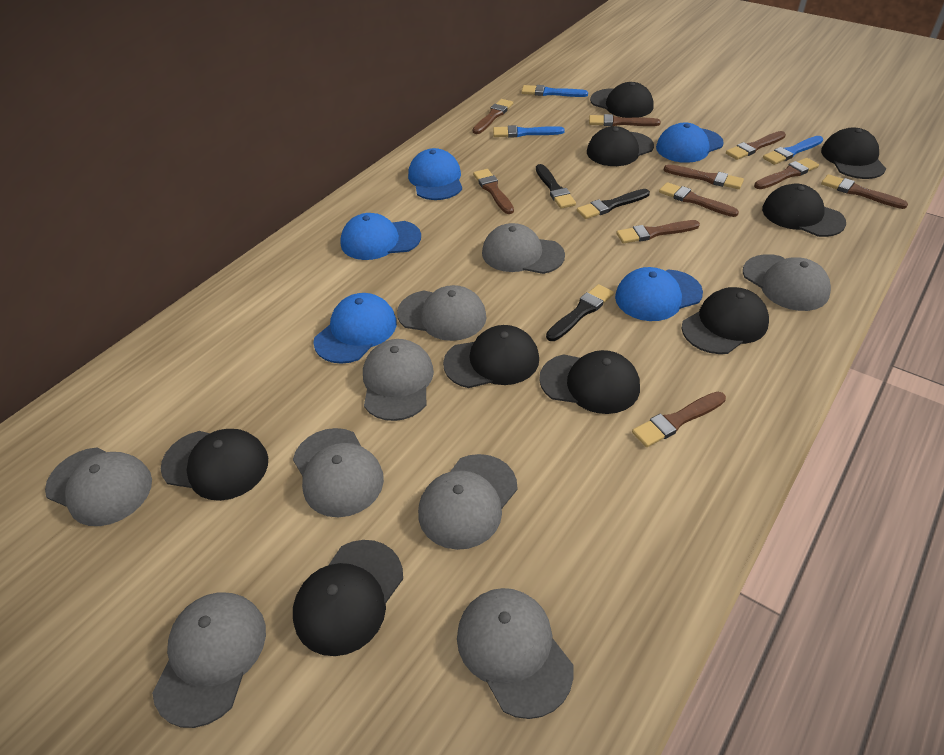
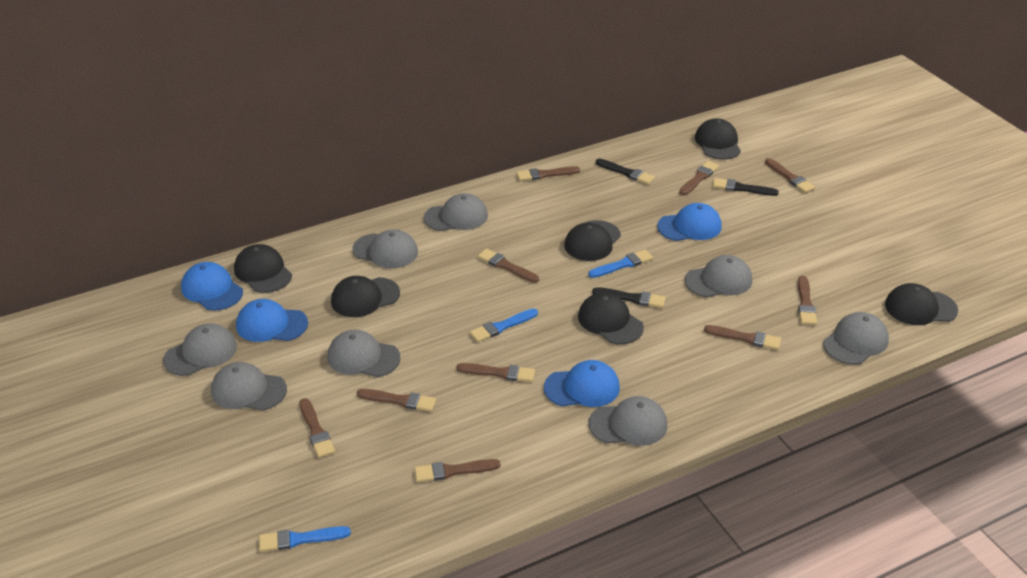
black cap: 9 -> 6
blue cap: 5 -> 4
grey cap: 9 -> 8

